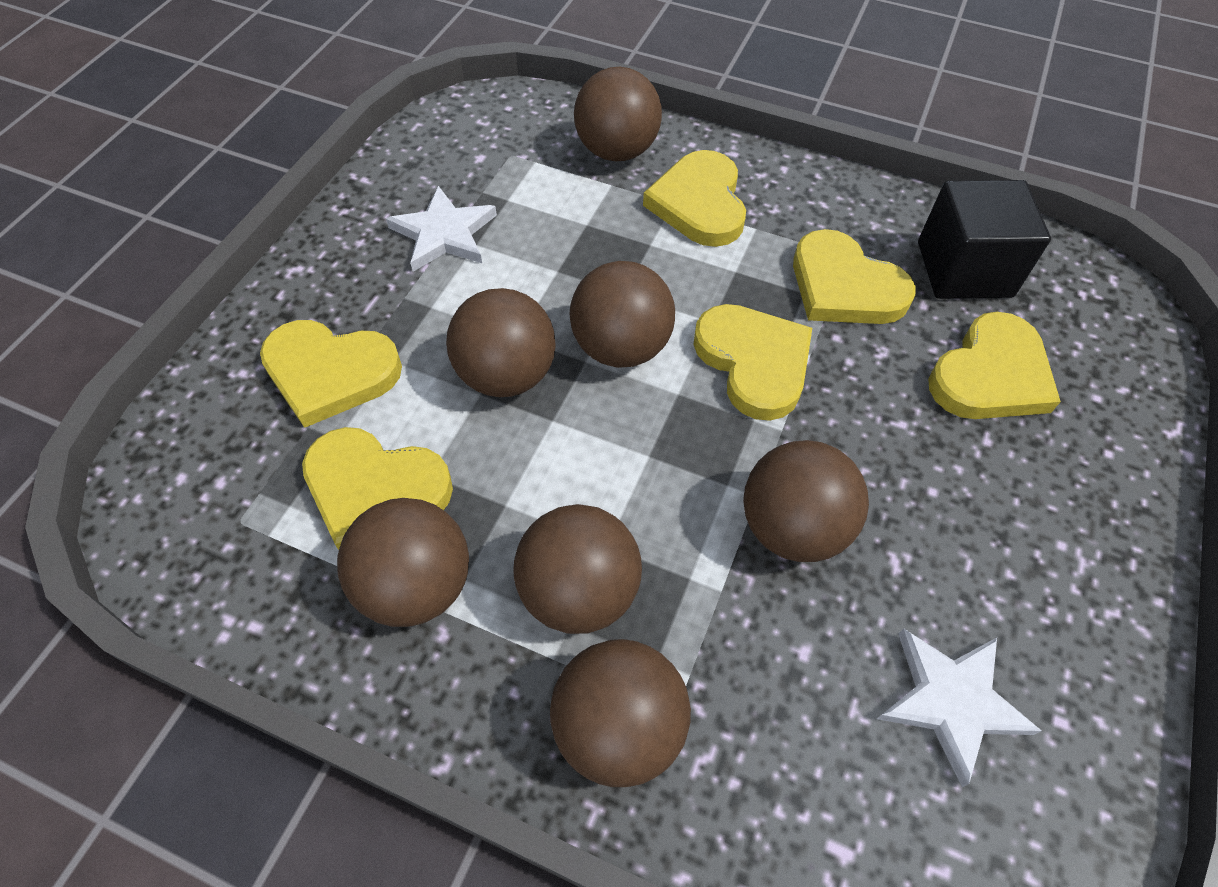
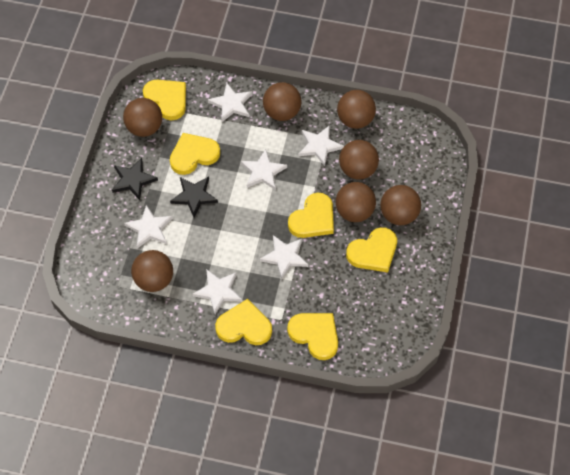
black cube: 1 -> 0
black star: 0 -> 2
white star: 2 -> 6

